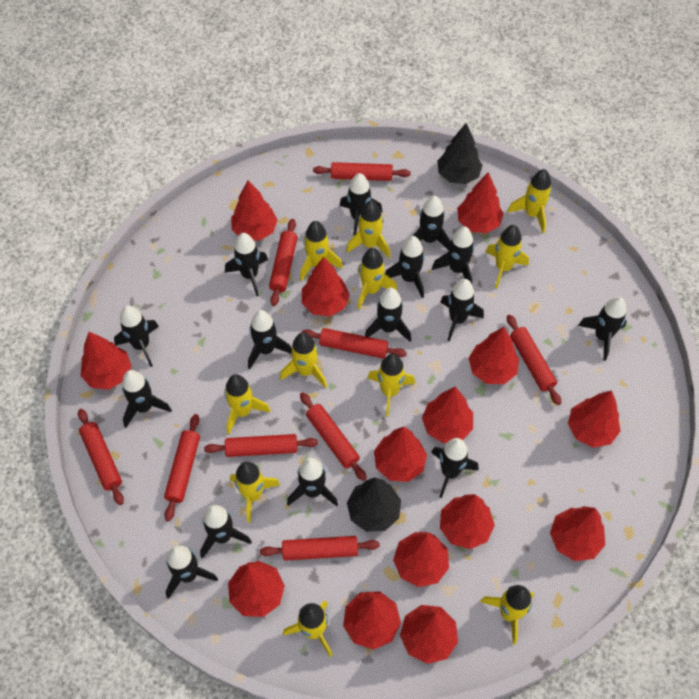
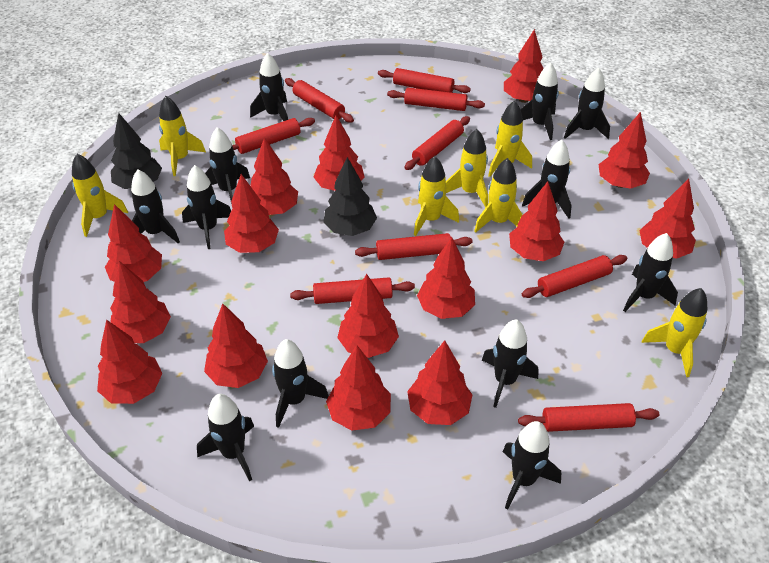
black rocket: 15 -> 12
red tree: 14 -> 15
yellow rocket: 11 -> 7

